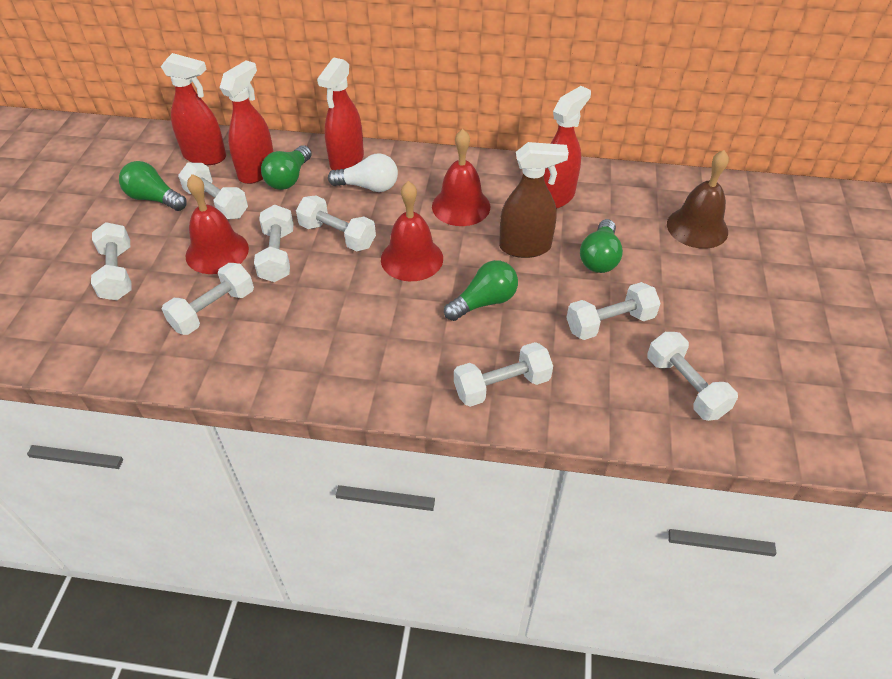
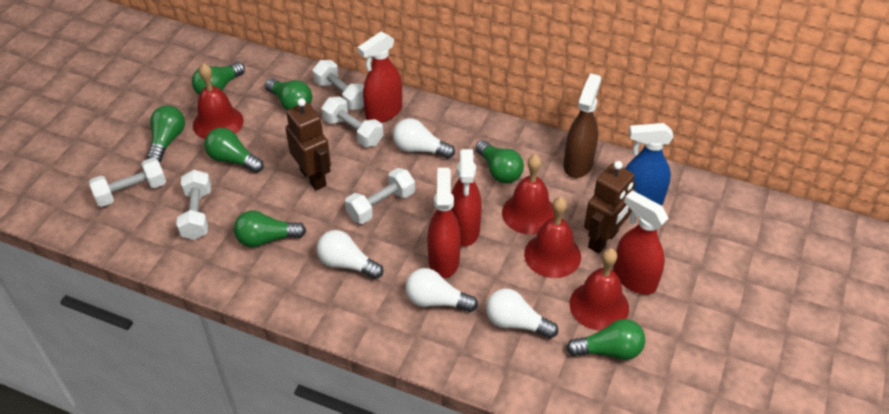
blue spray bottle: 0 -> 1
brown bell: 1 -> 0
brown robot: 0 -> 2
green light bulb: 4 -> 7
red bell: 3 -> 4
white dumbbell: 8 -> 5
white light bulb: 1 -> 4

